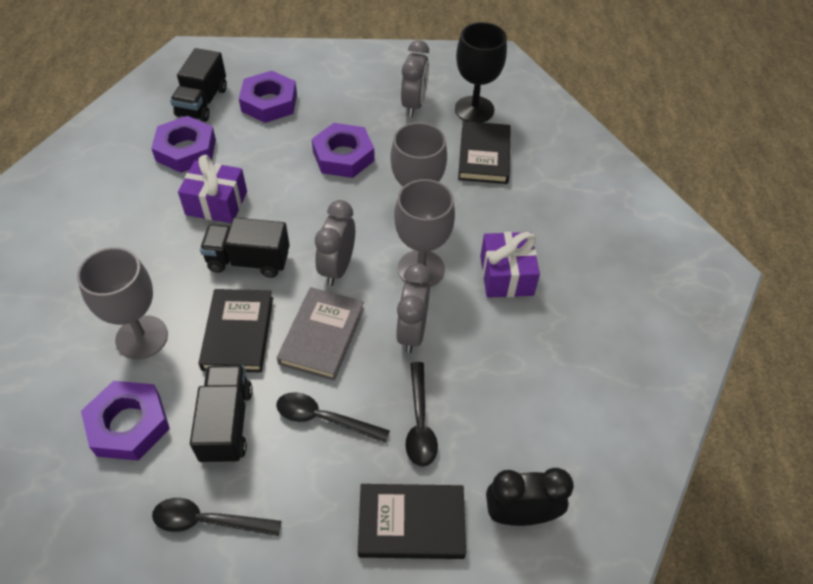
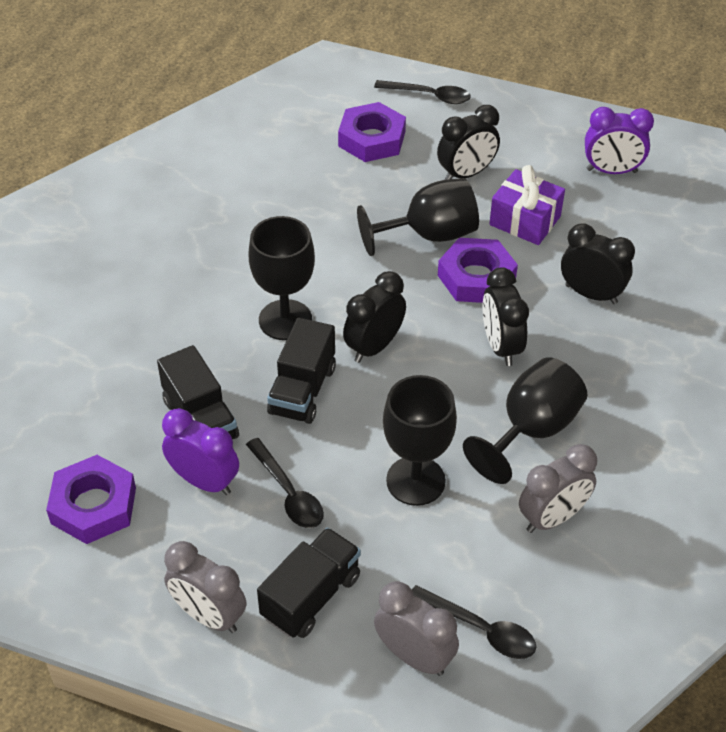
black book: 3 -> 0
black clock: 1 -> 4
black goblet: 1 -> 4
grey book: 1 -> 0
grey goblet: 3 -> 0
purple clock: 0 -> 2
purple gift: 2 -> 1
purple nut: 4 -> 3

